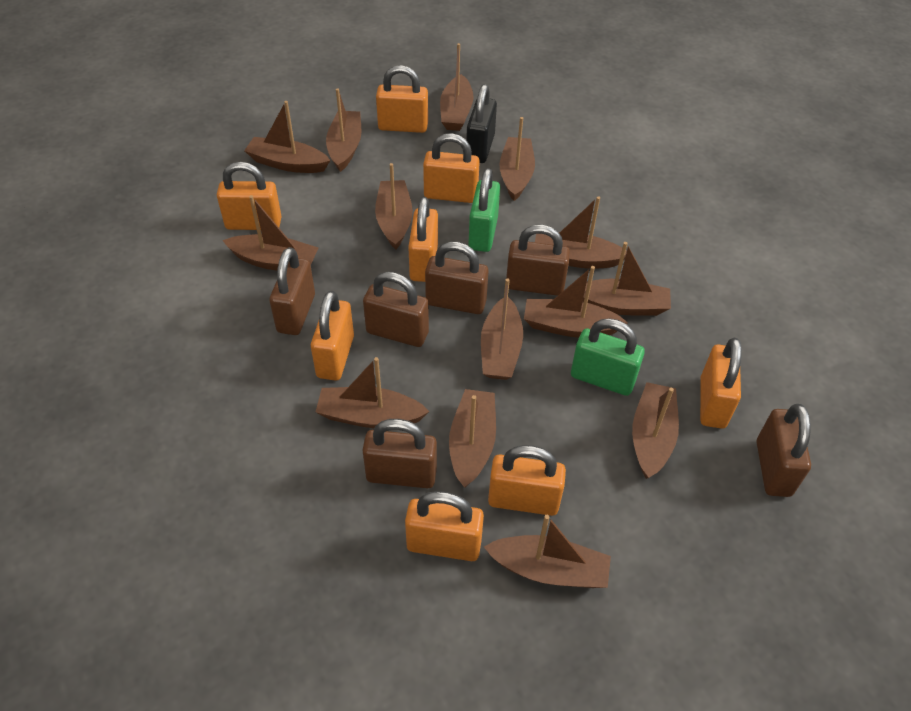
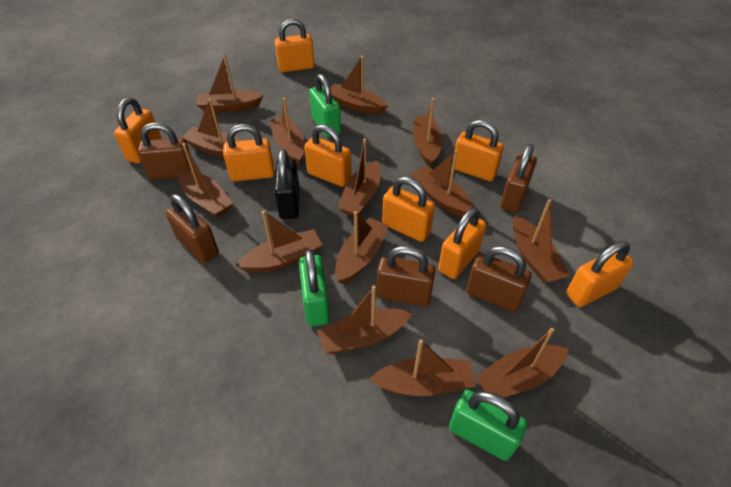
brown padlock: 6 -> 5
green padlock: 2 -> 3

